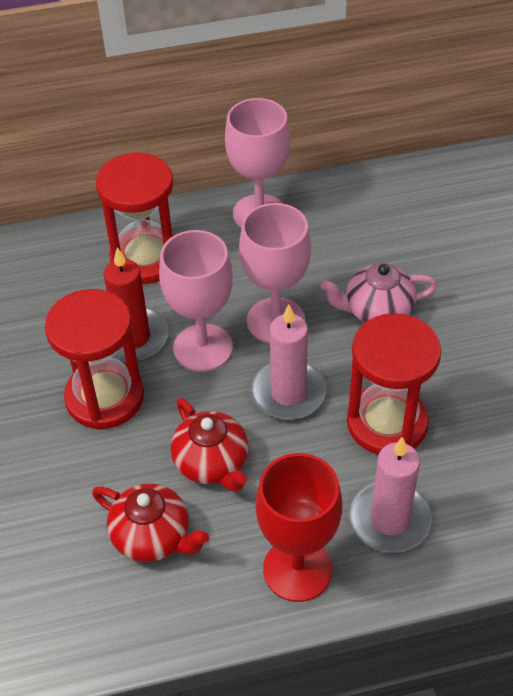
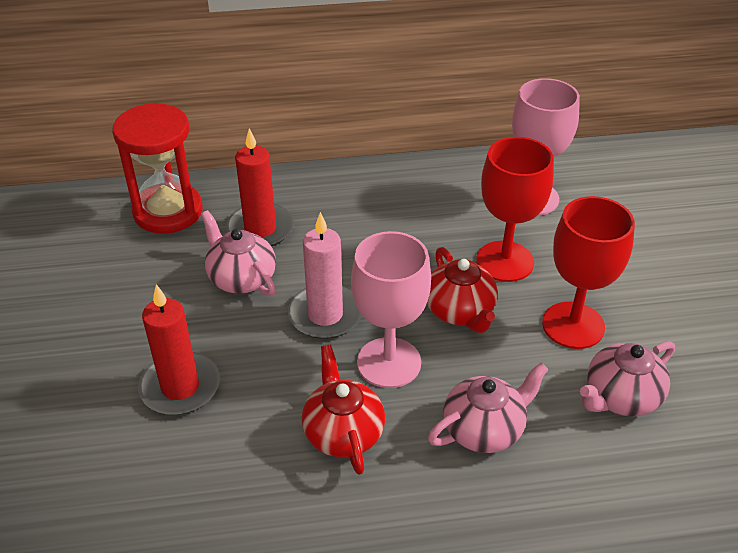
pink candle: 2 -> 1
pink goblet: 3 -> 2
pink teapot: 1 -> 3
red candle: 1 -> 2
red goblet: 1 -> 2
red hourglass: 3 -> 1

